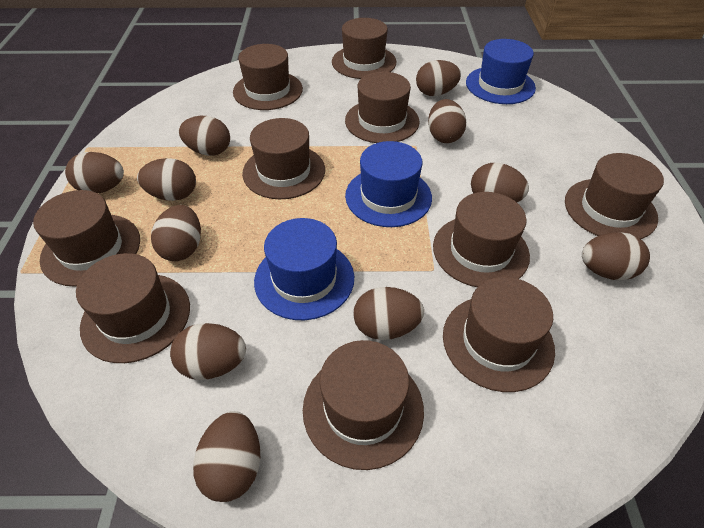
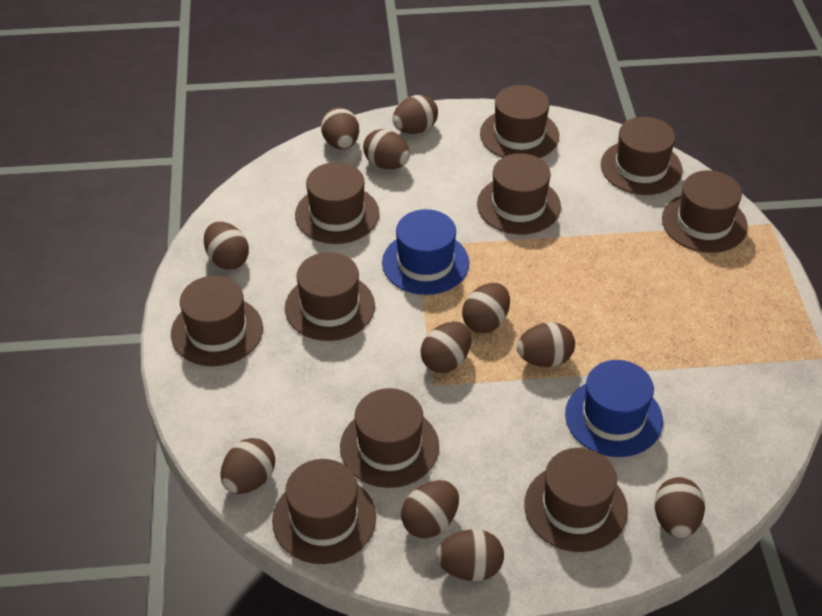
blue hat: 3 -> 2

